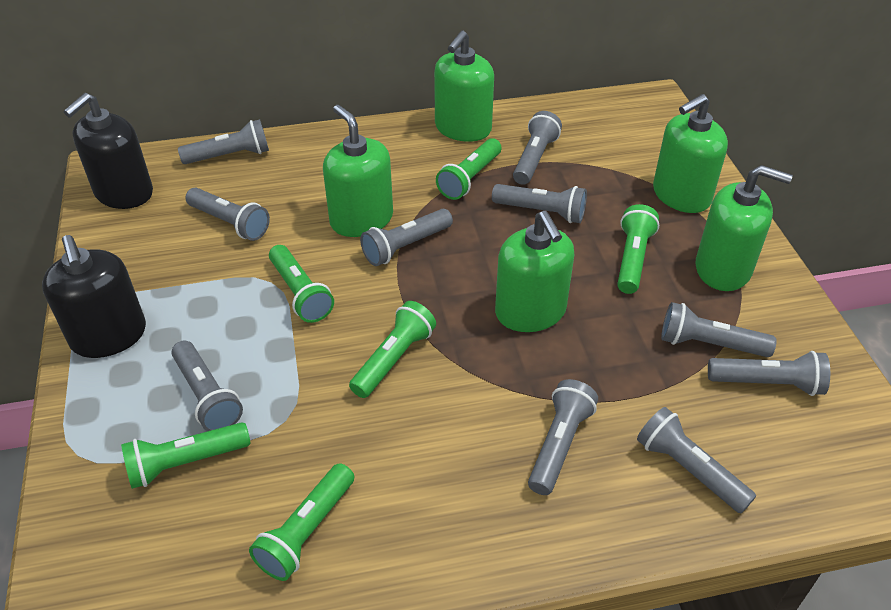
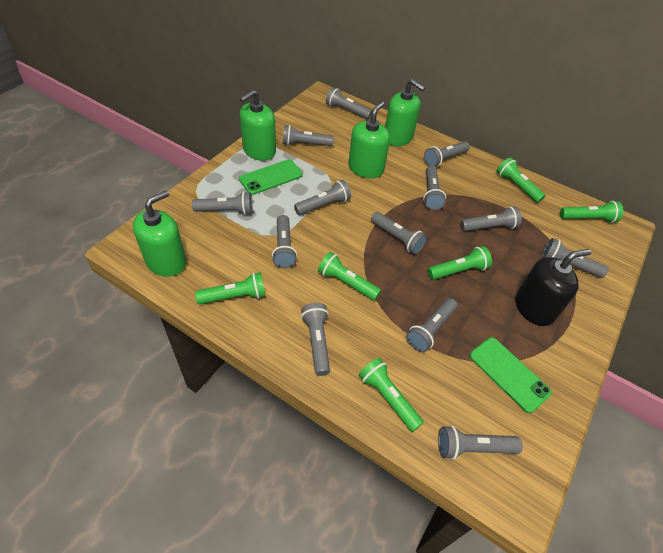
black soap dispenser: 2 -> 1
green phone: 0 -> 2
green soap dispenser: 5 -> 4
grey flashlight: 10 -> 13

